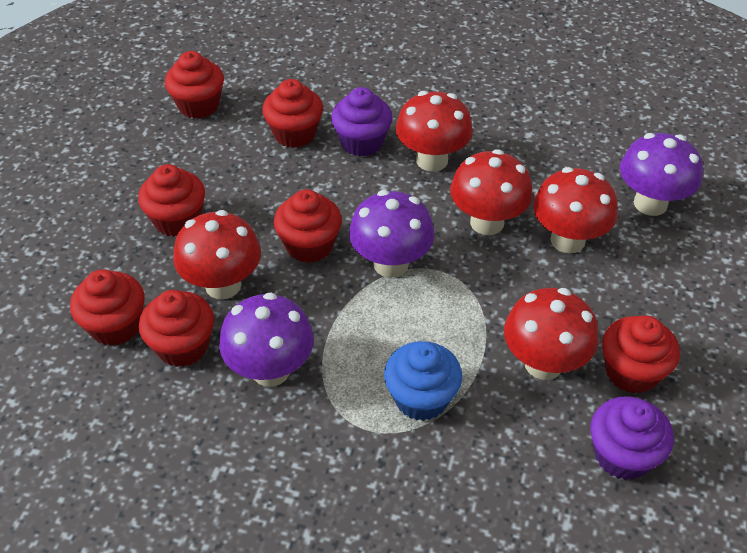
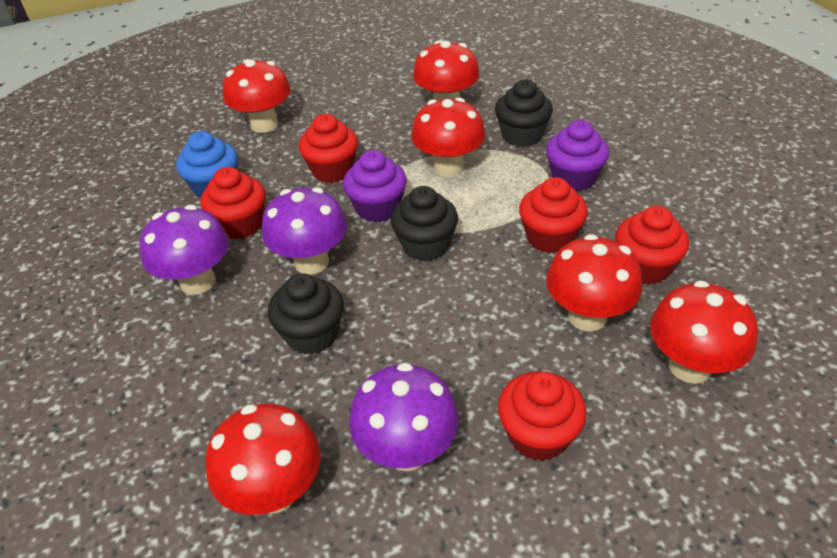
black cupcake: 0 -> 3
red cupcake: 7 -> 5
red mushroom: 5 -> 6

